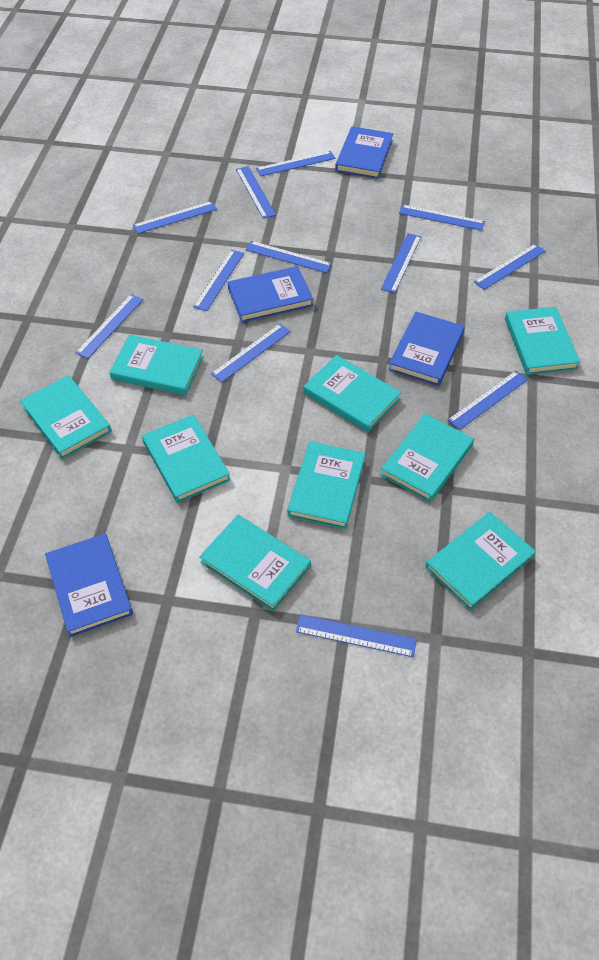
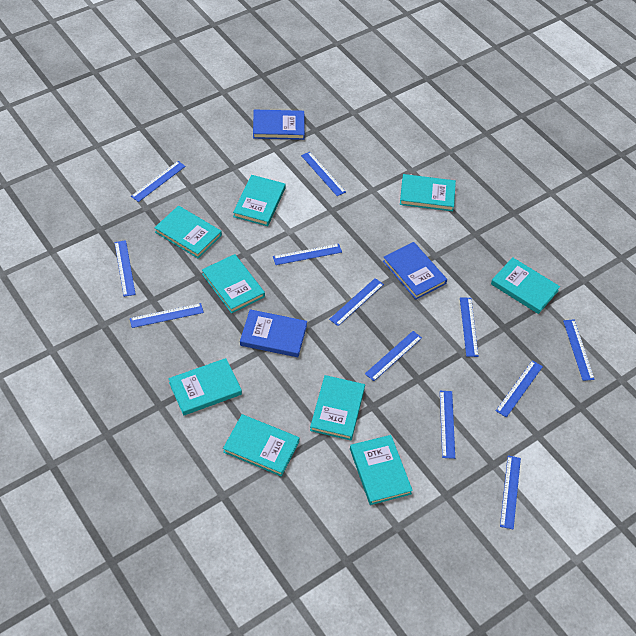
blue book: 4 -> 3

